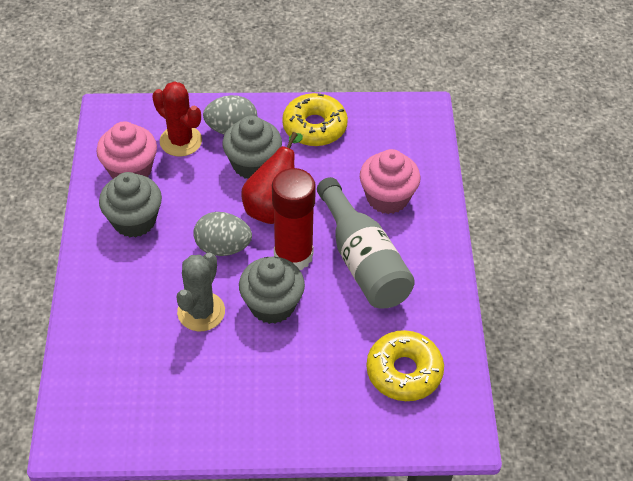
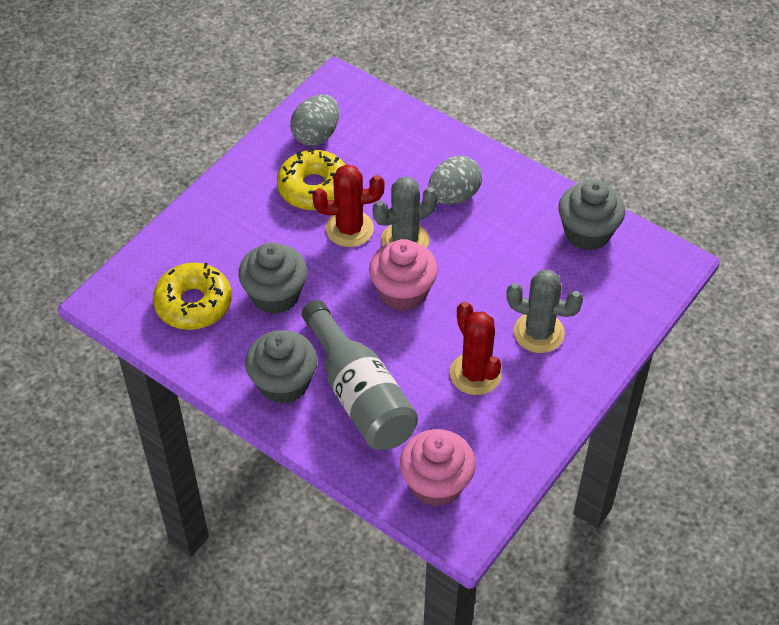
grey cactus: 1 -> 2
red cactus: 1 -> 2
red glue stick: 1 -> 0
red pear: 1 -> 0

